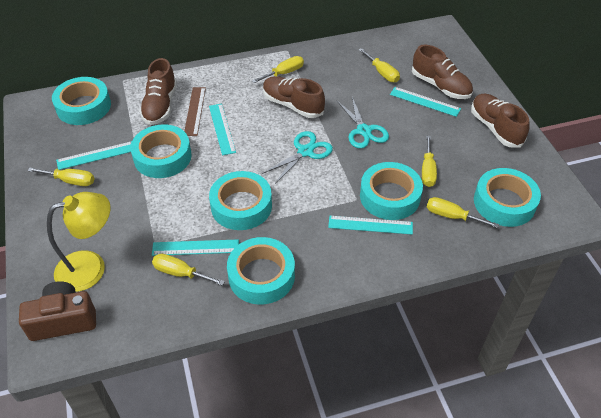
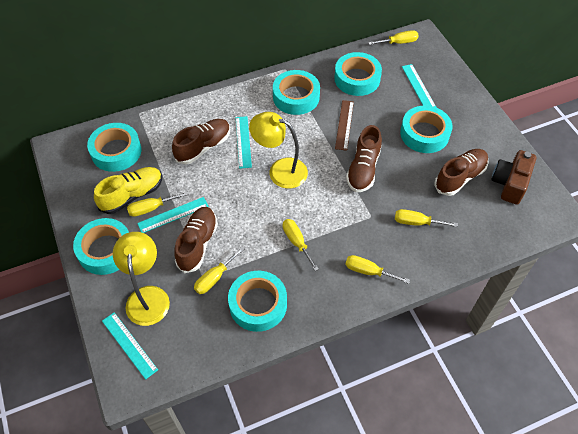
turquoise ruler: 5 -> 4
turquoise scissors: 2 -> 0
yellow lamp: 1 -> 2
yellow shoe: 0 -> 1

